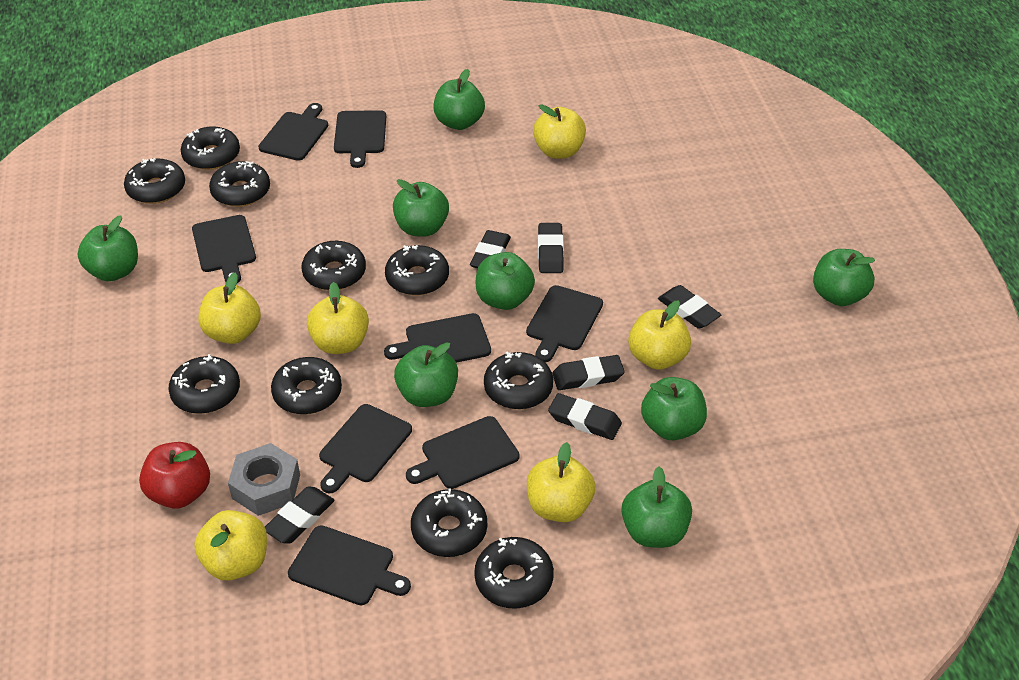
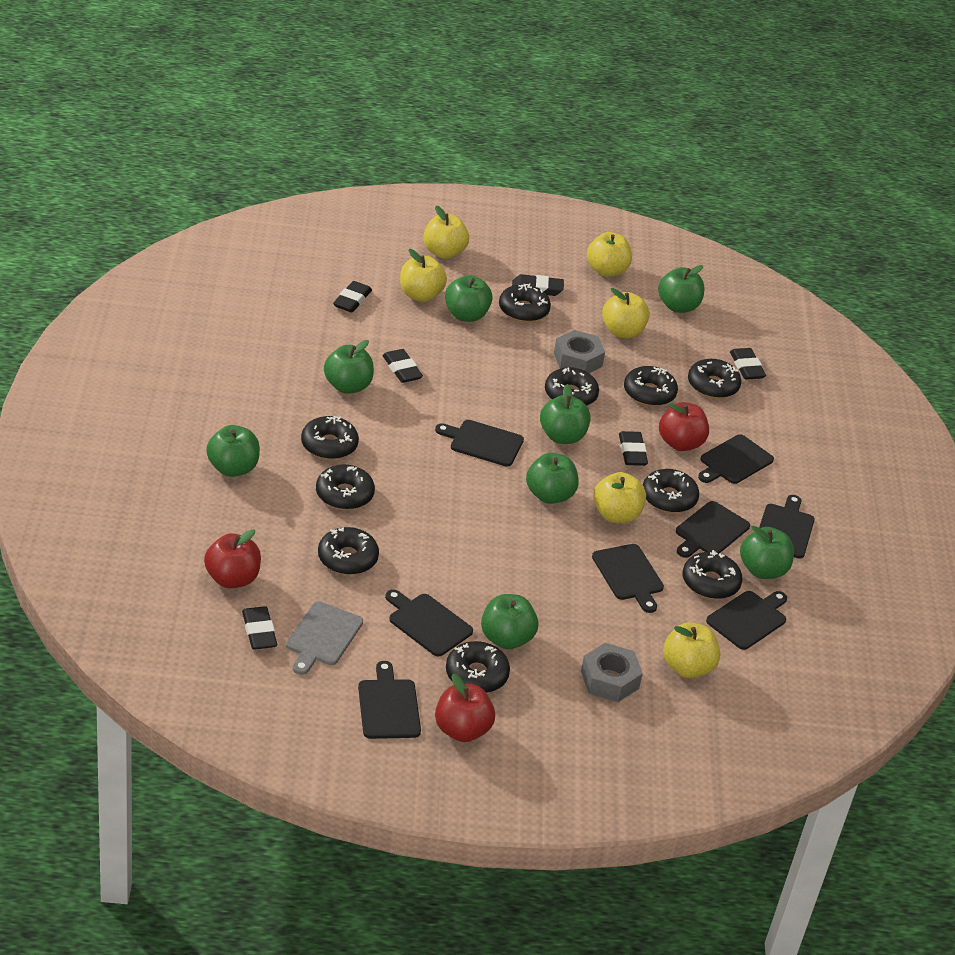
grey cutting board: 0 -> 1
grey nut: 1 -> 2
red apple: 1 -> 3

